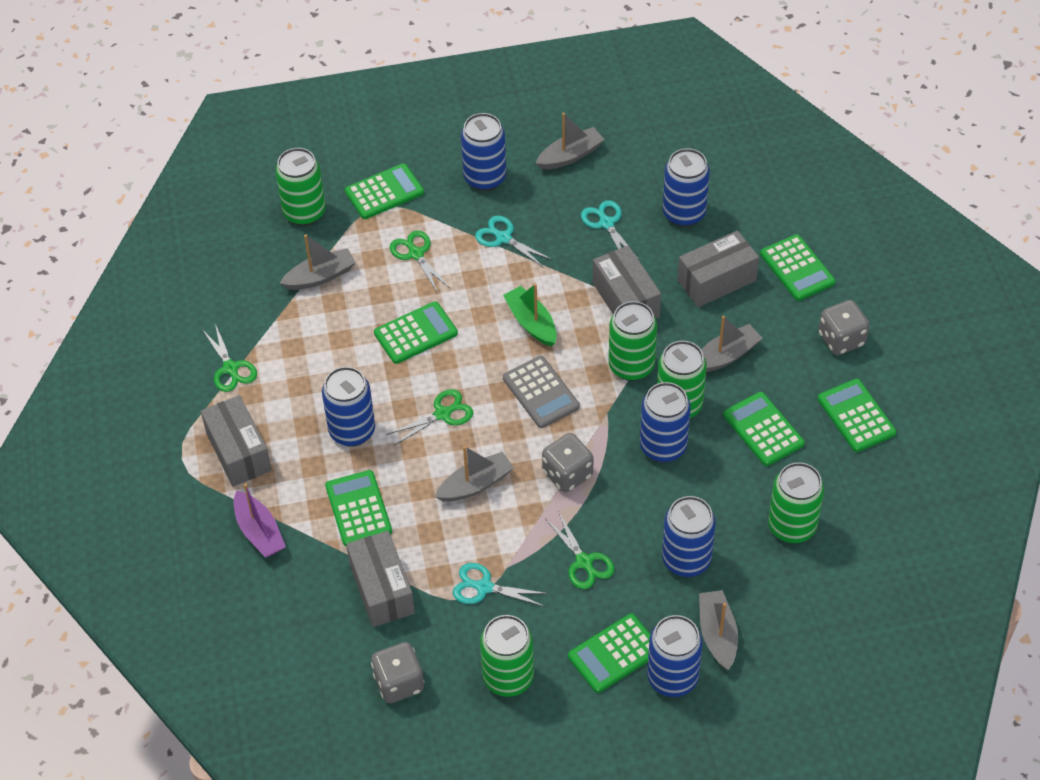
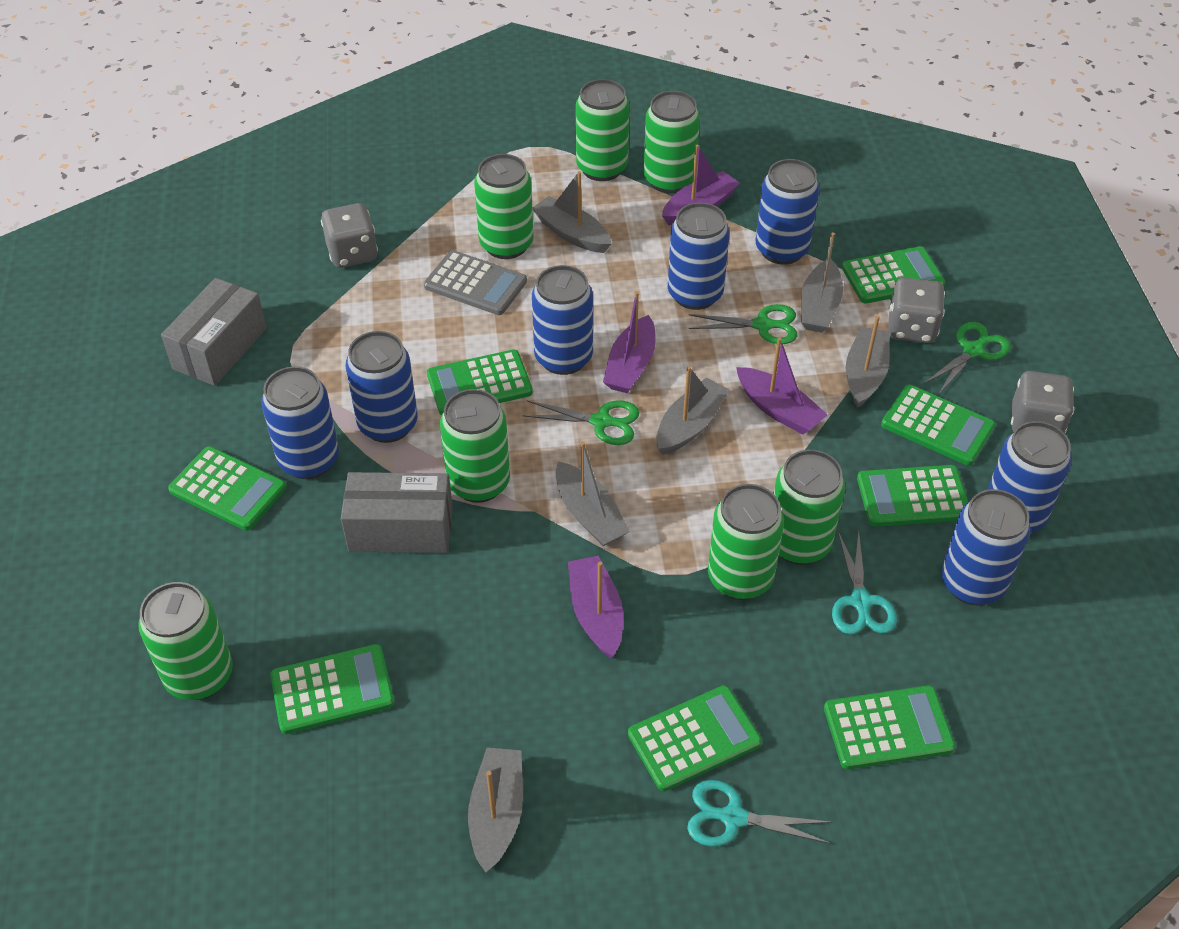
blue can: 6 -> 7
green boat: 1 -> 0
green calculator: 7 -> 8
green can: 5 -> 7
green scissors: 4 -> 3
grey boat: 5 -> 6
grey box: 4 -> 2
purple boat: 1 -> 4
turquoise scissors: 3 -> 2

